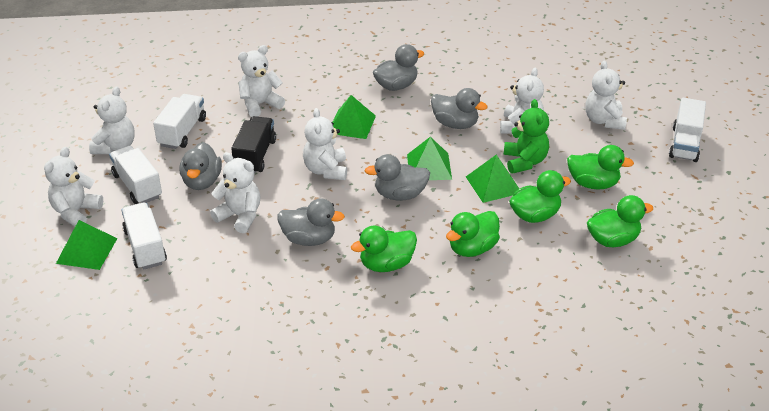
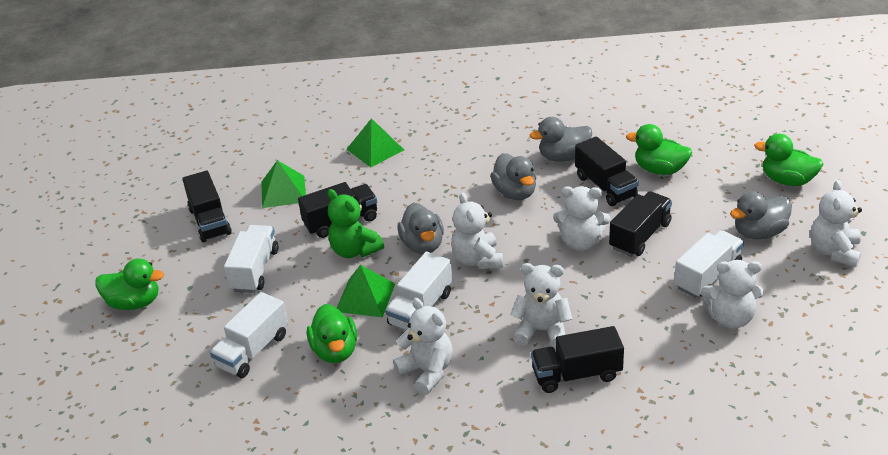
black truck: 1 -> 5
green duck: 5 -> 4
green pyramid: 4 -> 3
grey duck: 5 -> 4
white teddy bear: 7 -> 6

